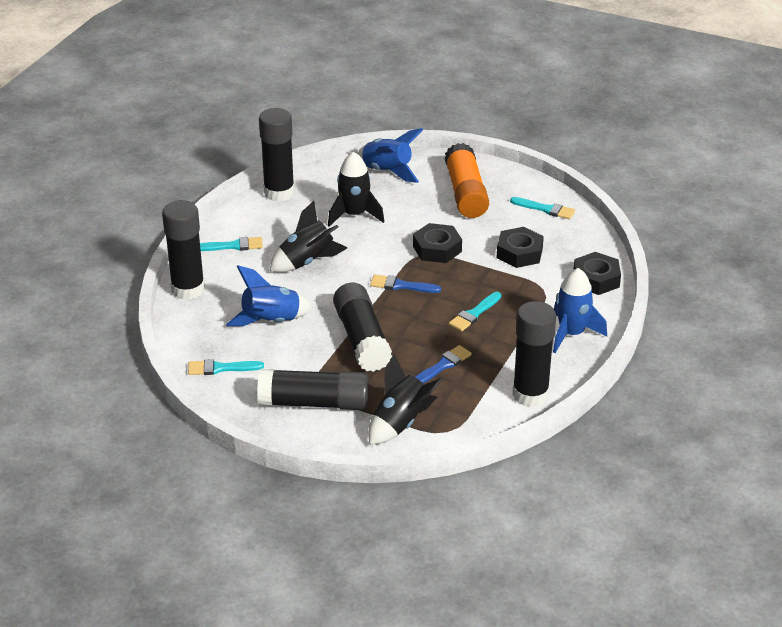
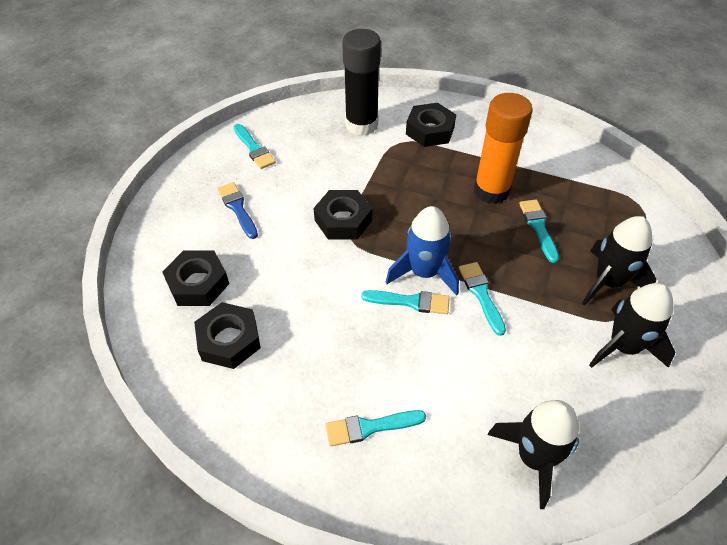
black glue stick: 5 -> 1
black nut: 3 -> 4
blue brush: 2 -> 1
blue rocket: 3 -> 1
turquoise brush: 4 -> 5

